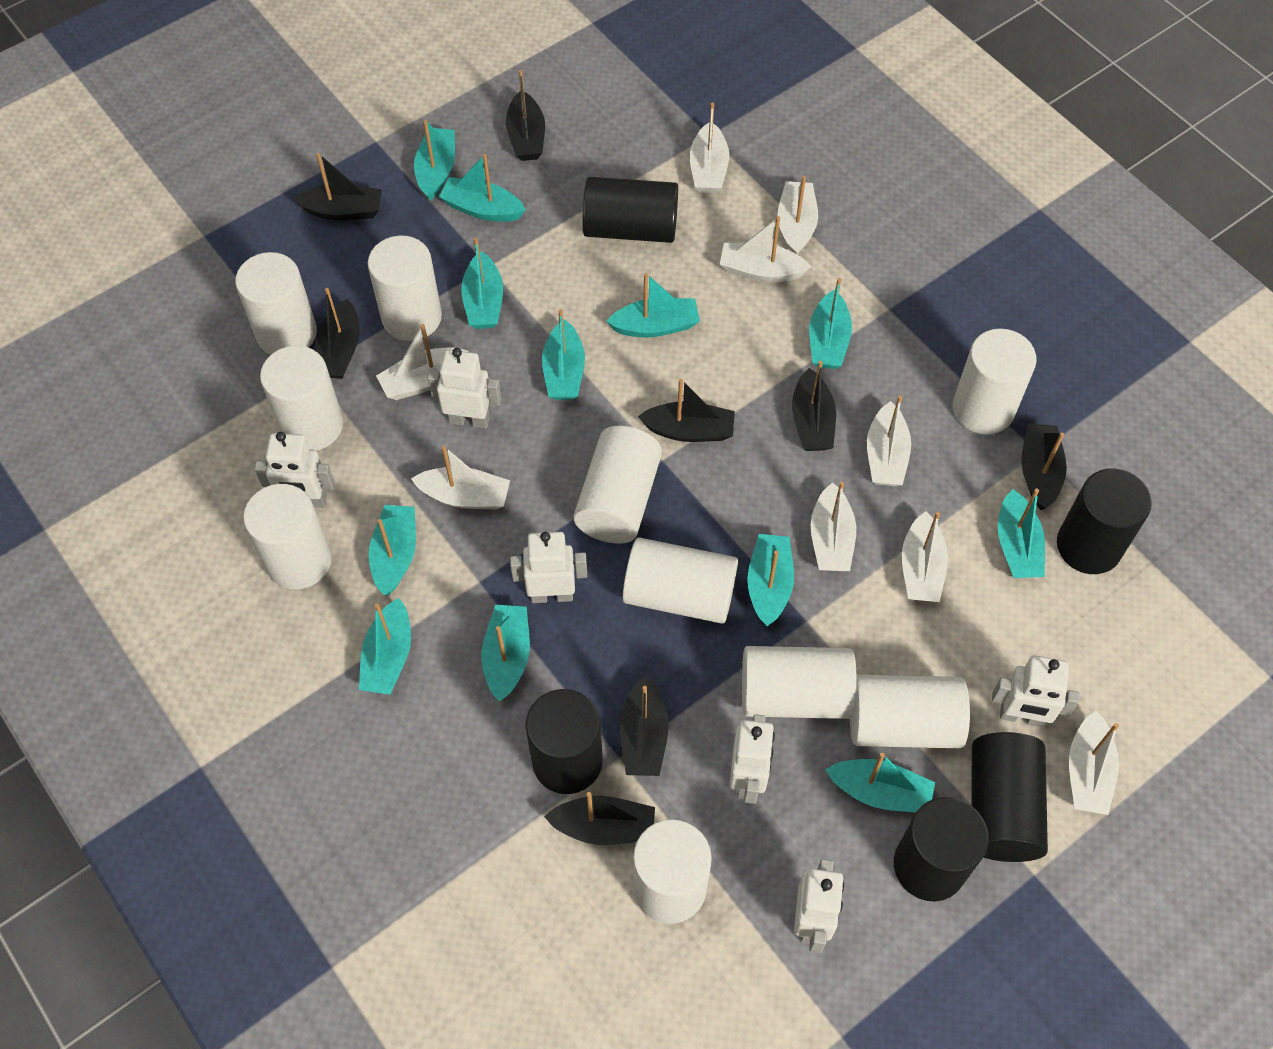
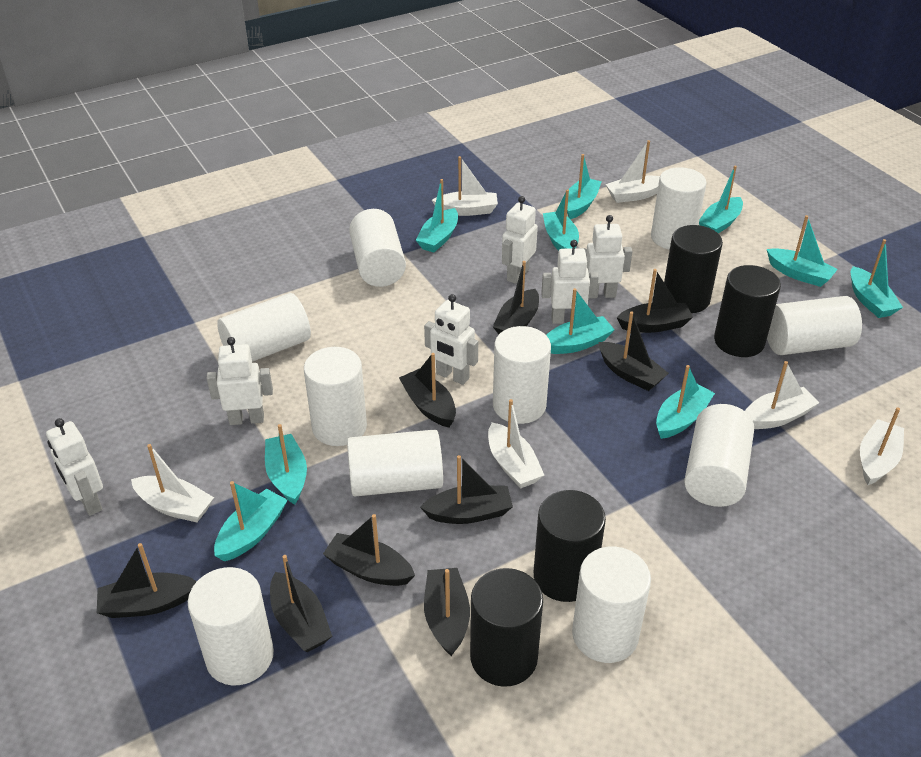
black boat: 8 -> 9
black cylinder: 5 -> 4
turquoise boat: 12 -> 10
white boat: 9 -> 6

